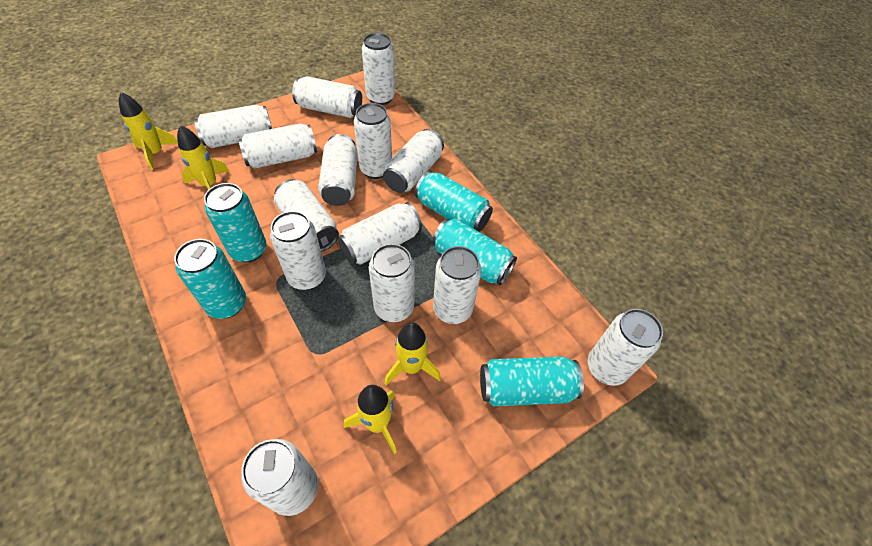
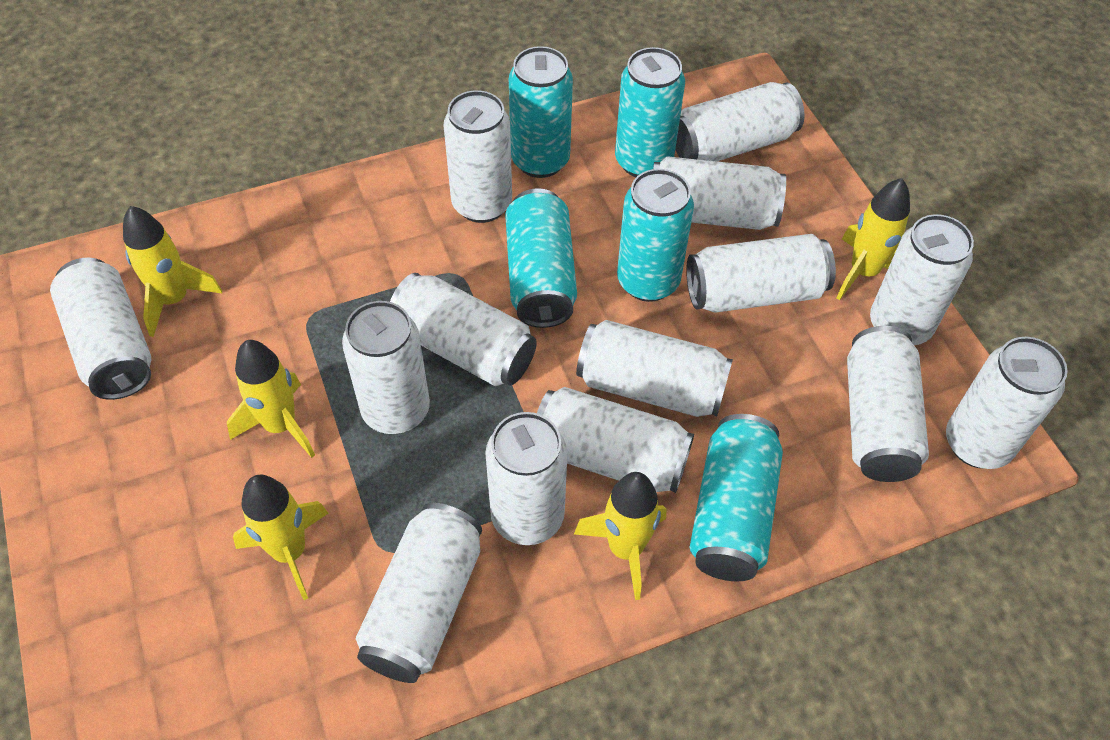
yellow rocket: 4 -> 5

